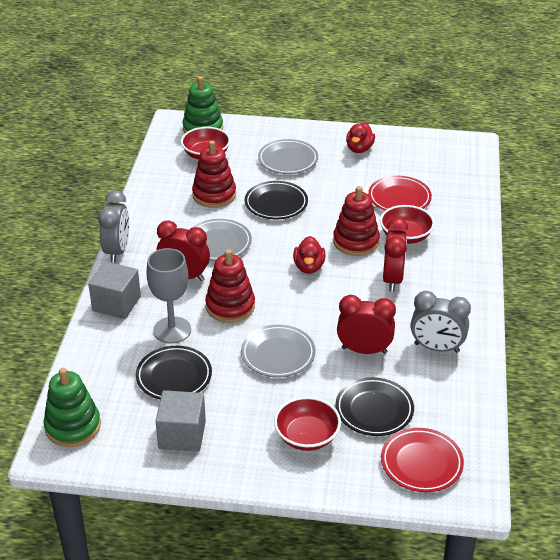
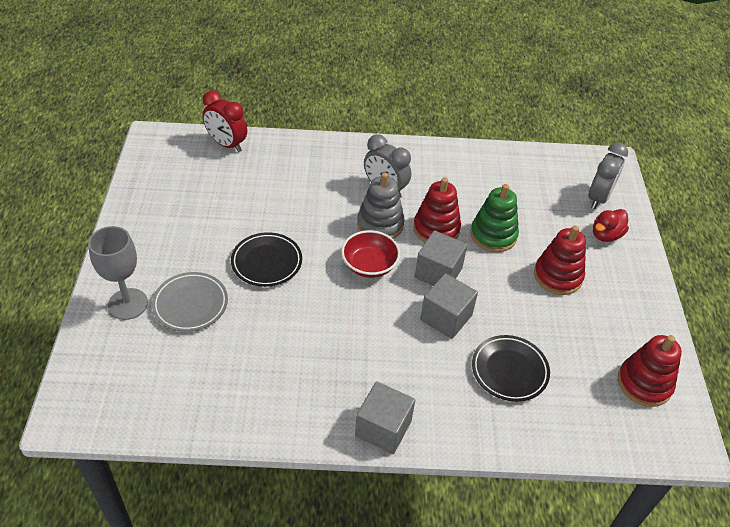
black plate: 3 -> 2
green stacking toy: 2 -> 1
grey cube: 2 -> 3
grey plate: 3 -> 1
grey stacking toy: 0 -> 1
red bowl: 3 -> 1
red clock: 3 -> 1
red duck: 2 -> 1
red plate: 2 -> 0

